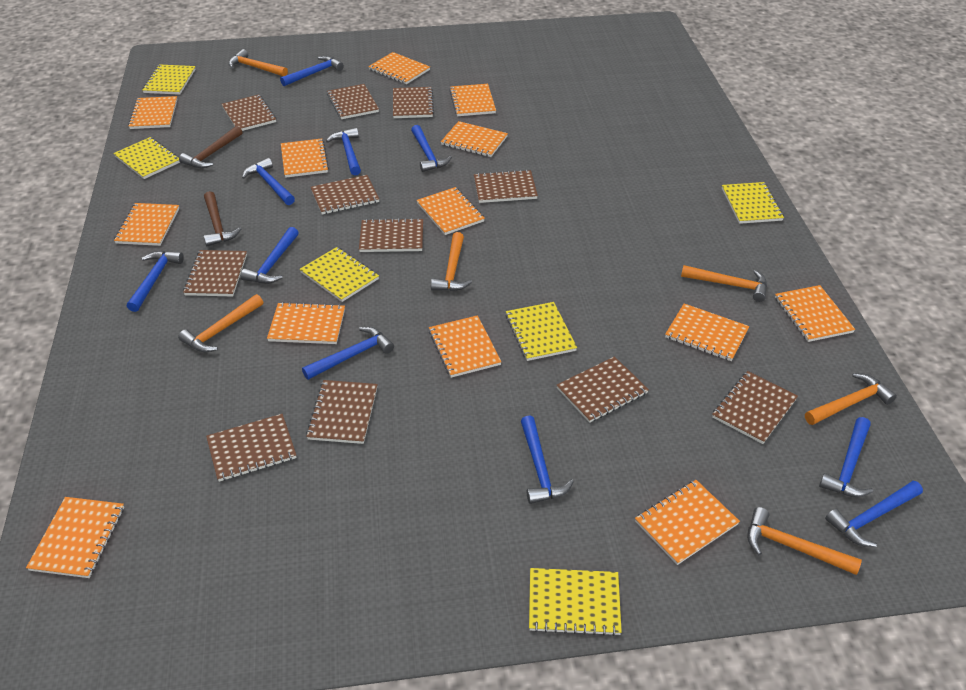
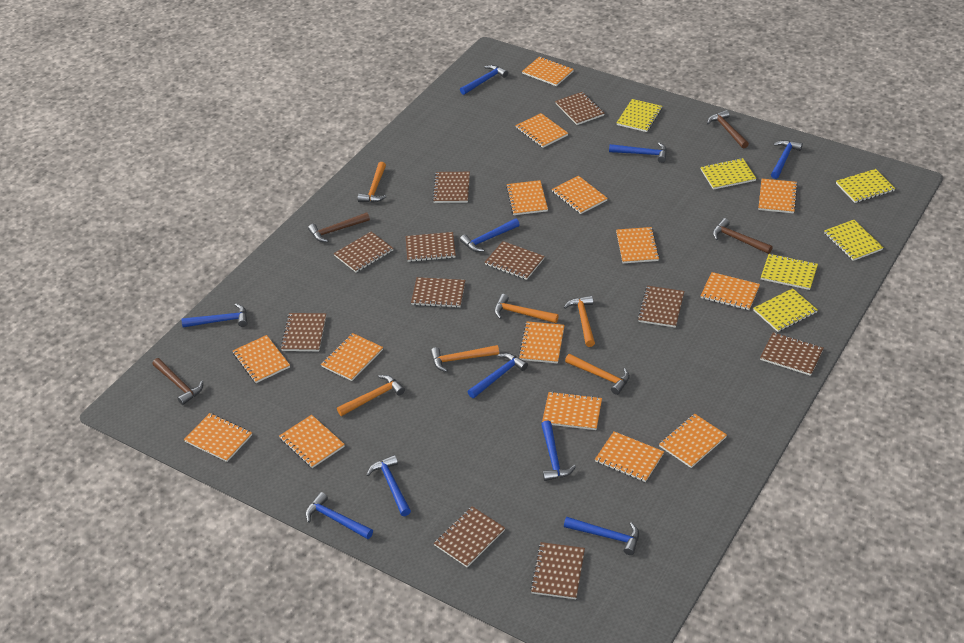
brown hammer: 2 -> 4
orange notebook: 13 -> 15

